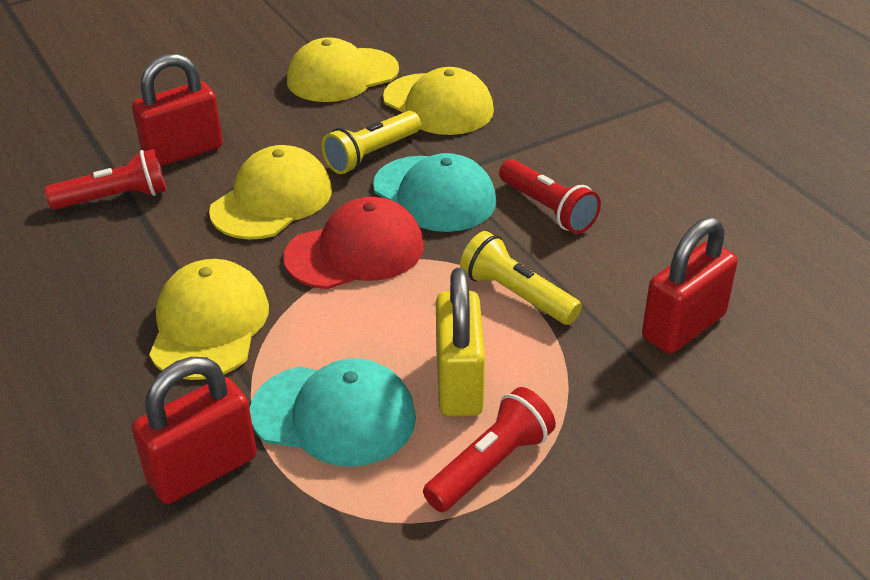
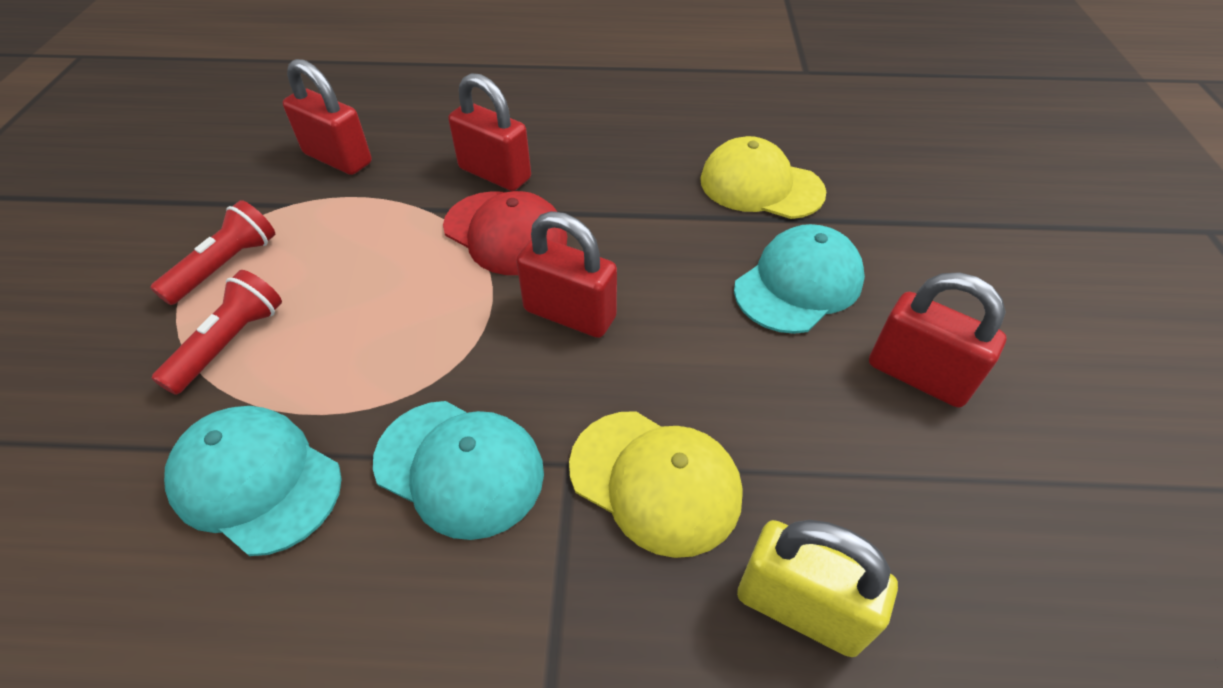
red flashlight: 3 -> 2
red padlock: 3 -> 4
turquoise cap: 2 -> 3
yellow cap: 4 -> 2
yellow flashlight: 2 -> 0

